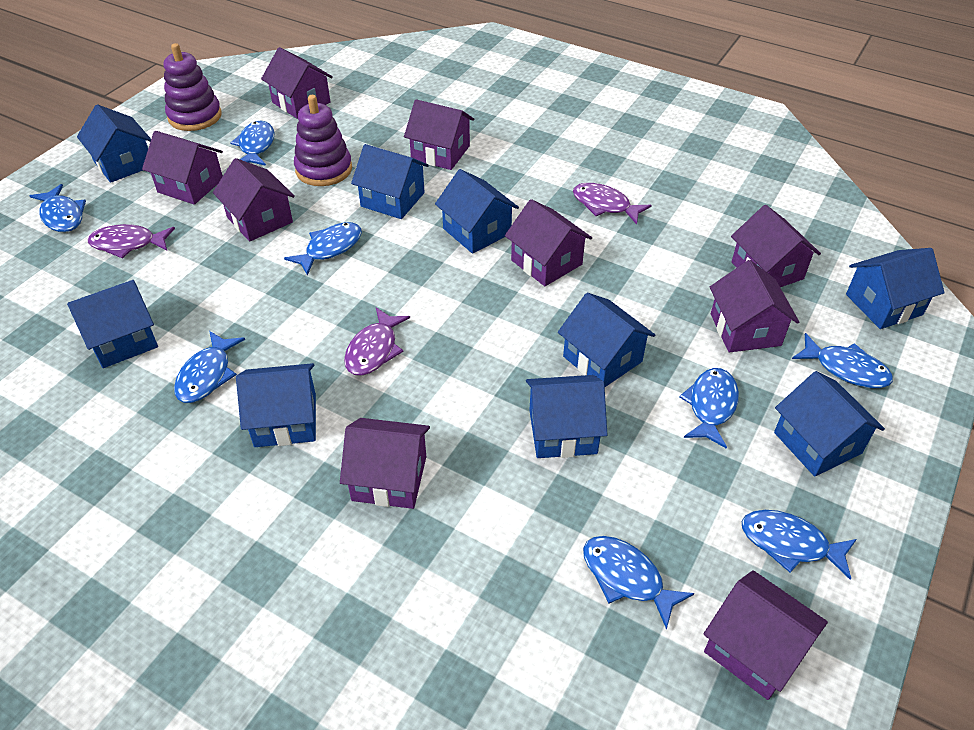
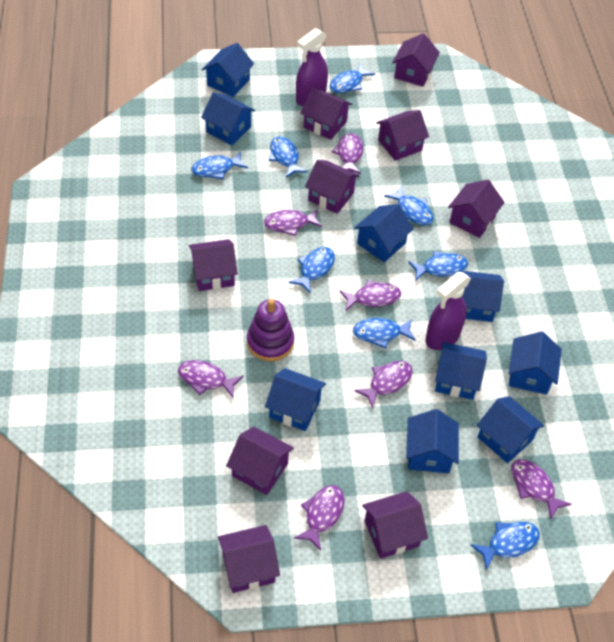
purple fish: 3 -> 7
purple spray bottle: 0 -> 2
purple stacking toy: 2 -> 1

